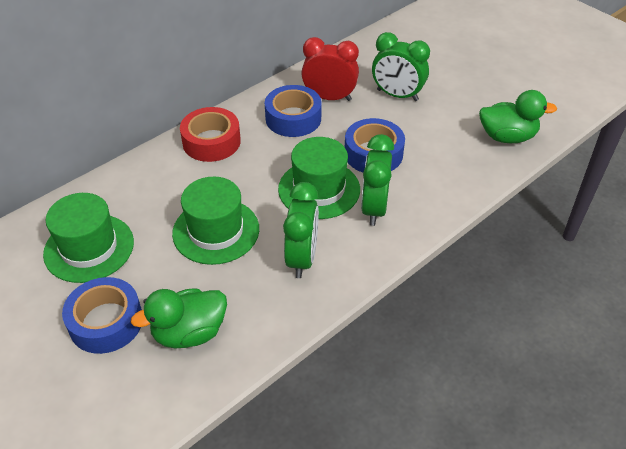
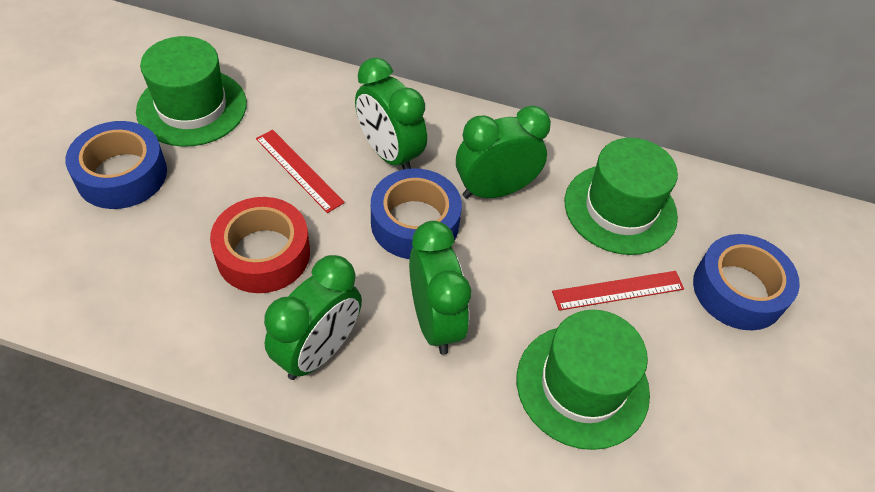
green clock: 3 -> 4
green duck: 2 -> 0
red clock: 1 -> 0
red ruler: 0 -> 2

